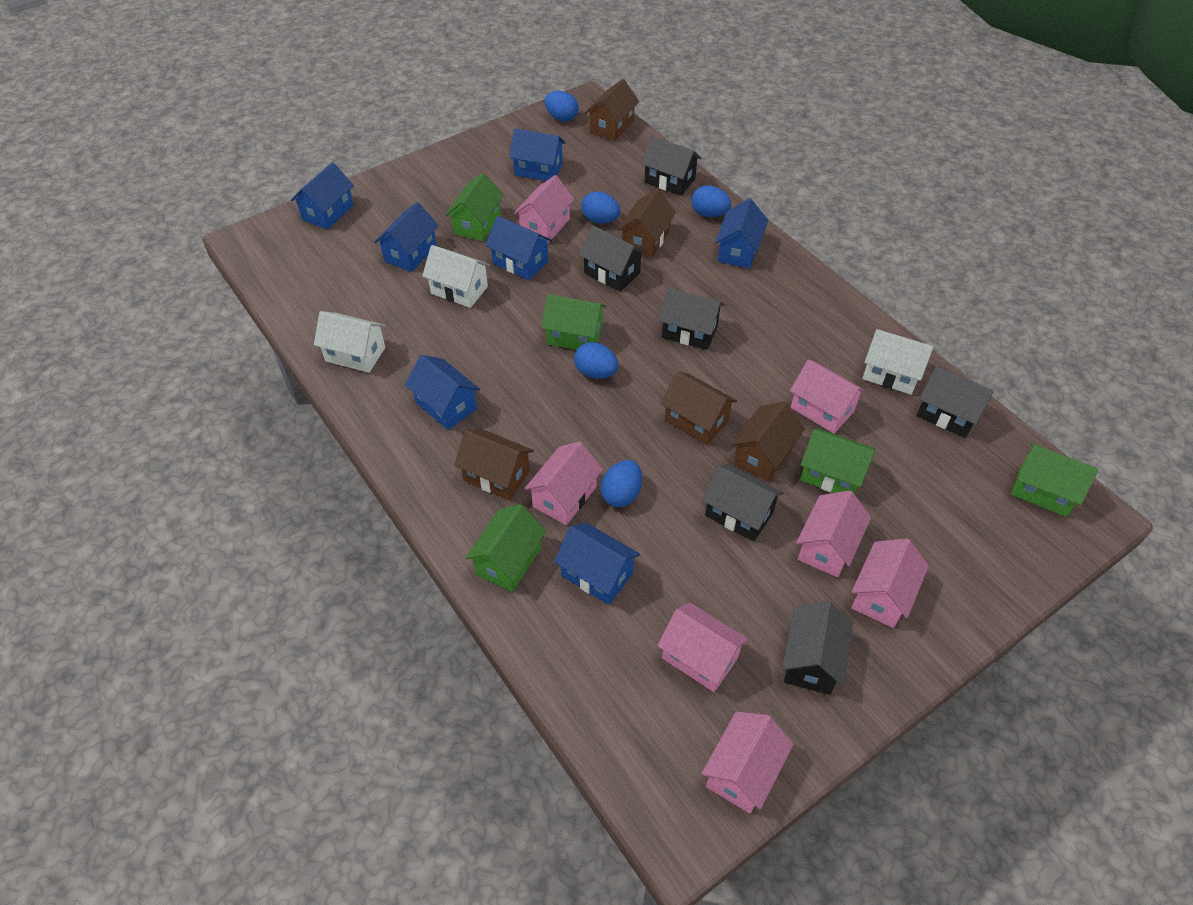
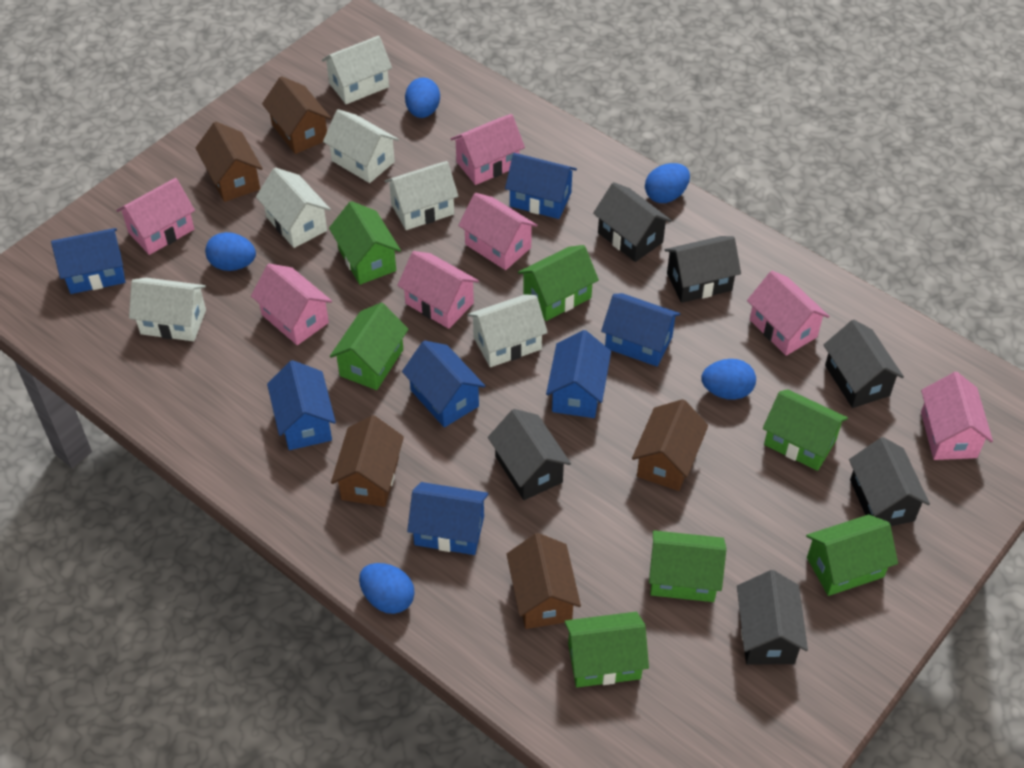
green house: 5 -> 7
white house: 3 -> 6

